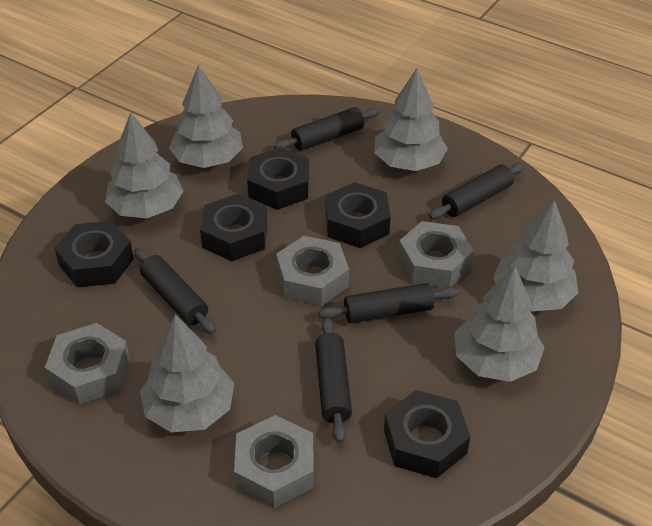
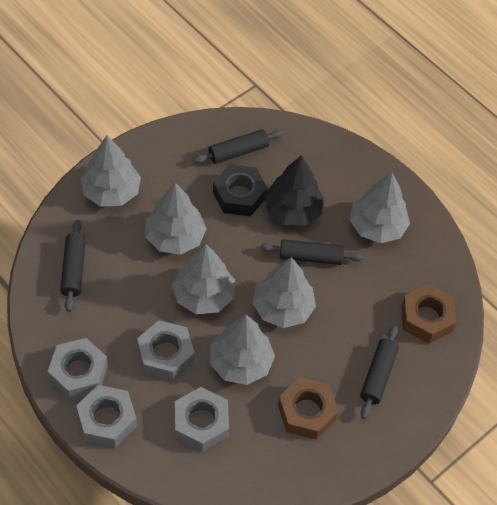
black nut: 5 -> 1
black rolling pin: 5 -> 4
black tree: 0 -> 1
brown nut: 0 -> 2

